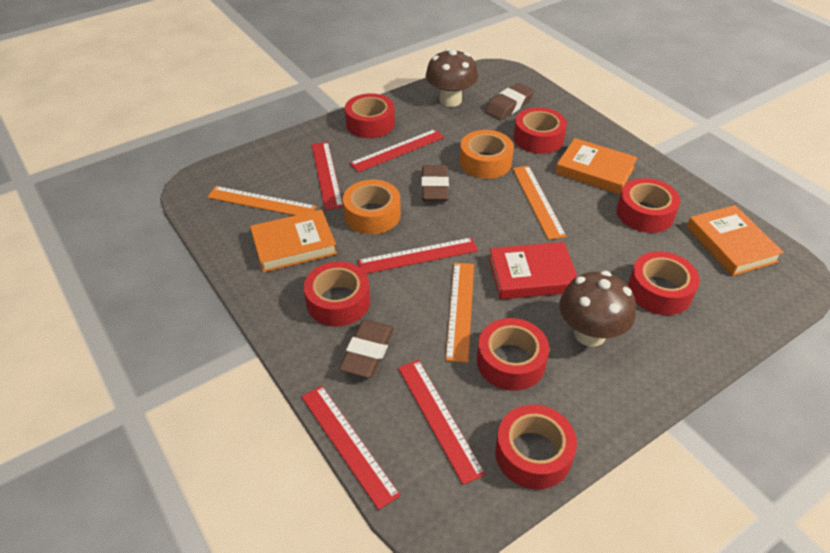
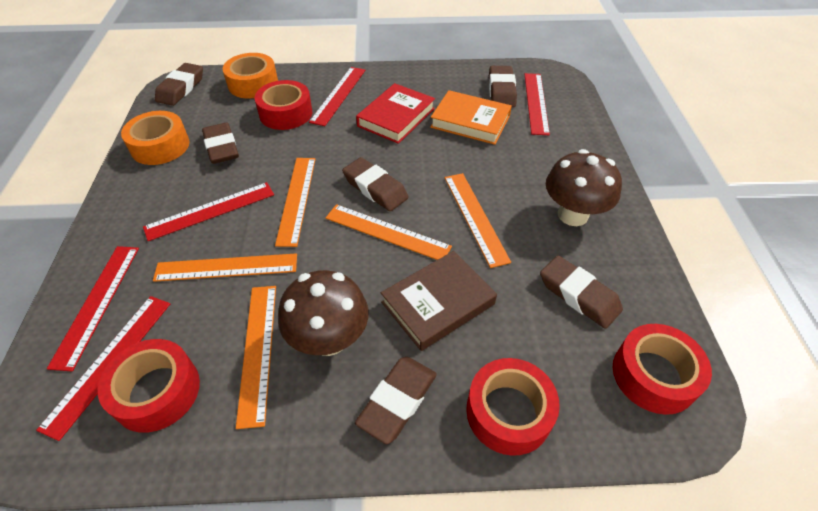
brown book: 0 -> 1
brown eraser: 3 -> 6
orange book: 3 -> 1
orange ruler: 3 -> 5
red tape: 7 -> 4

